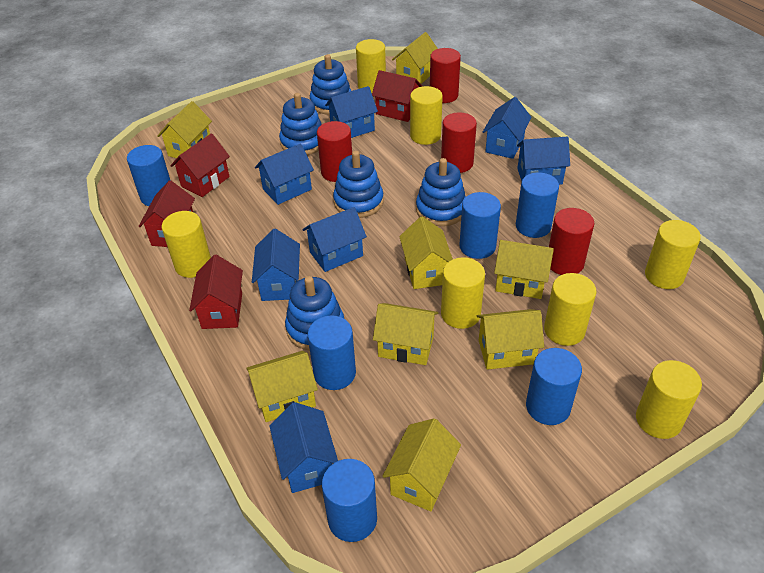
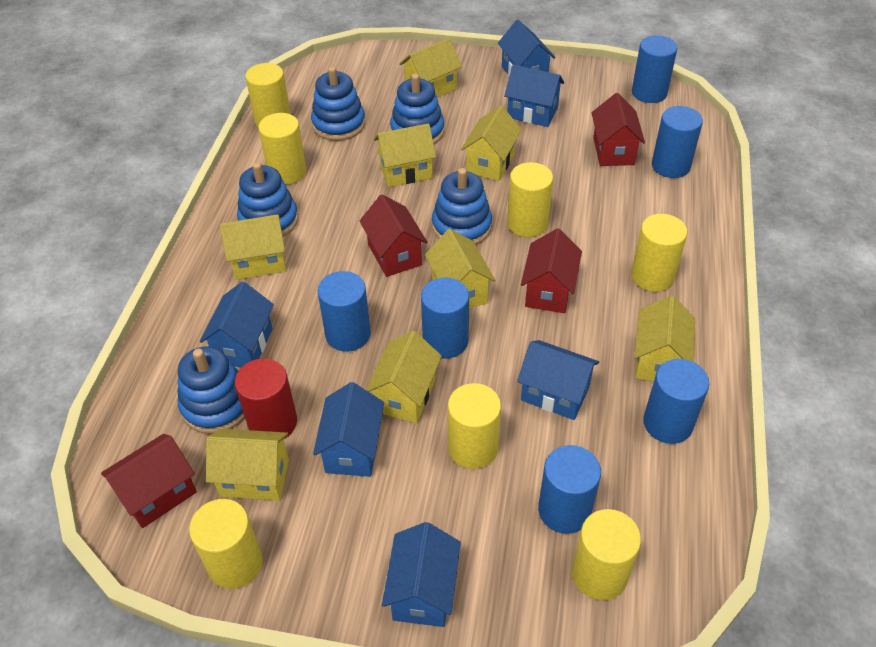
blue house: 7 -> 6
red cylinder: 4 -> 1

